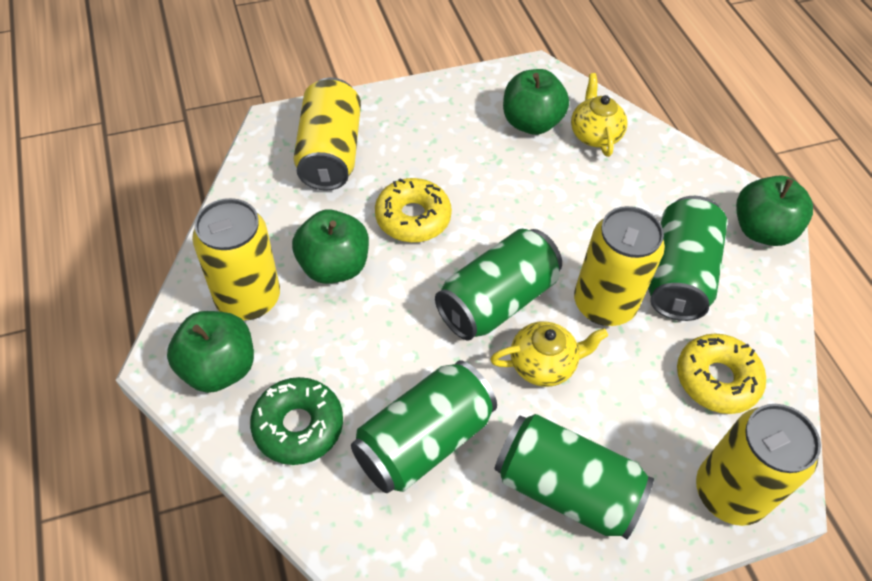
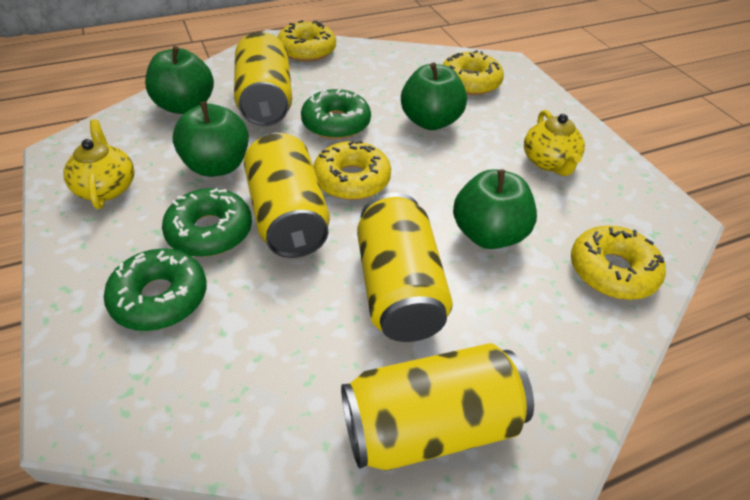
green can: 4 -> 0
green donut: 1 -> 3
yellow donut: 2 -> 4

